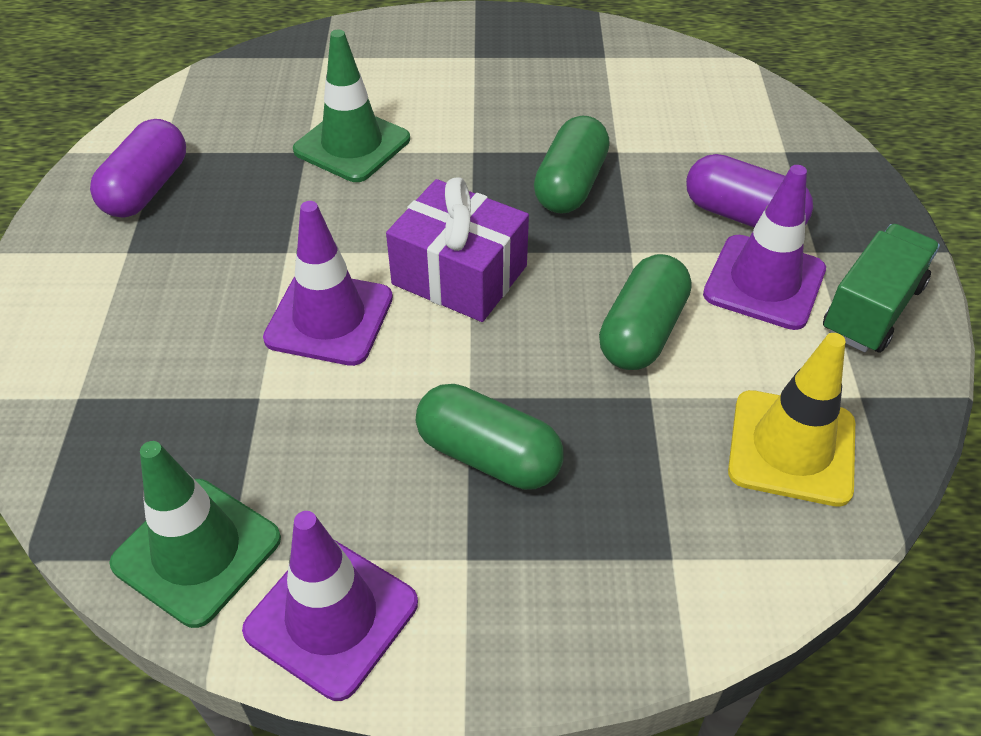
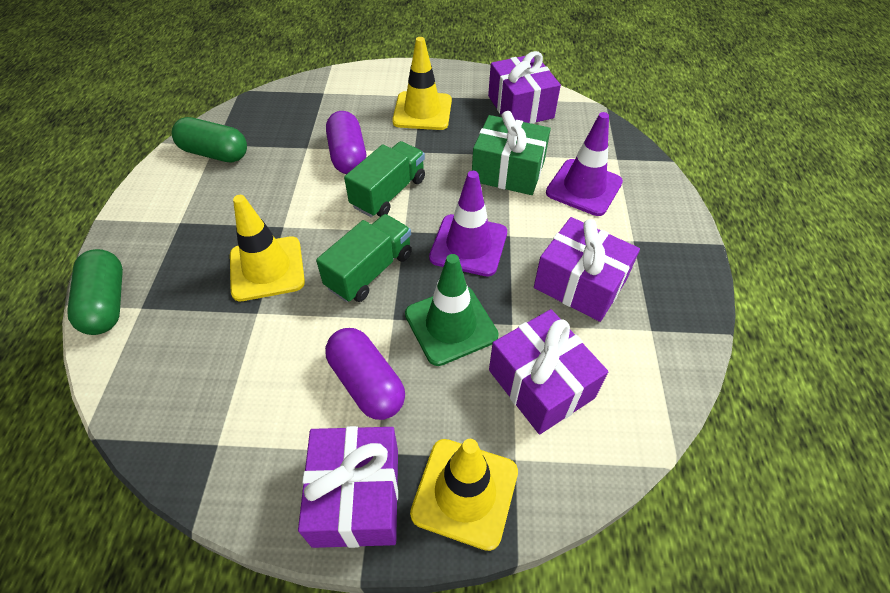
green capsule: 3 -> 2
green gift: 0 -> 1
green traffic cone: 2 -> 1
green truck: 1 -> 2
purple gift: 1 -> 4
purple traffic cone: 3 -> 2
yellow traffic cone: 1 -> 3

